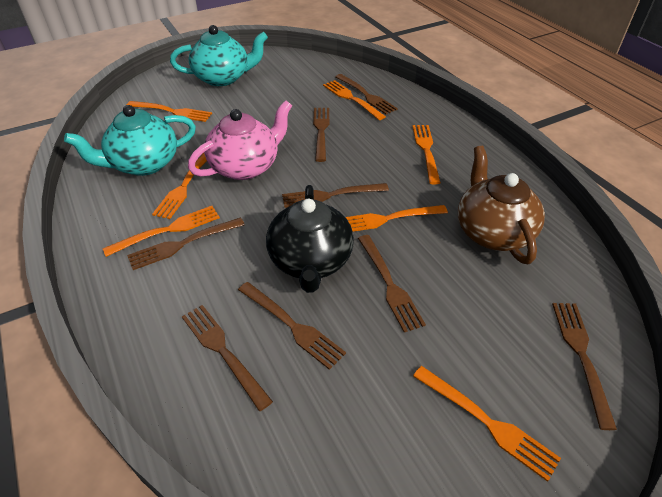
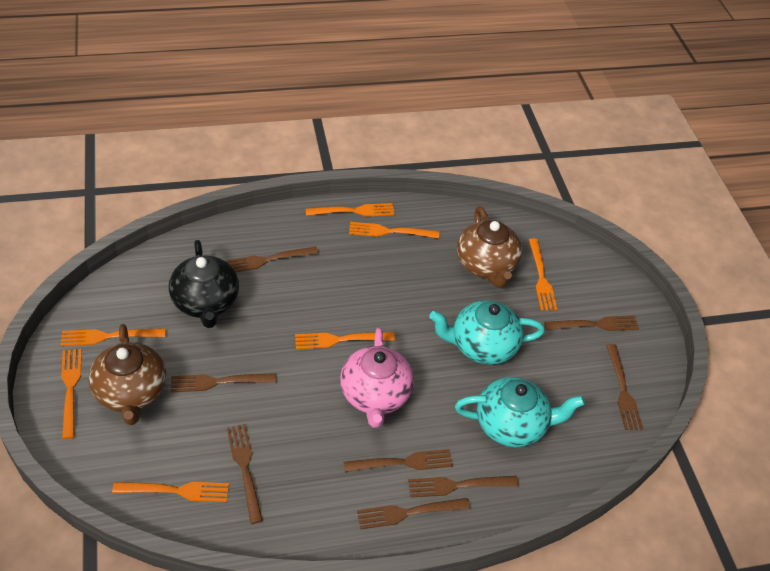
brown teapot: 1 -> 2

